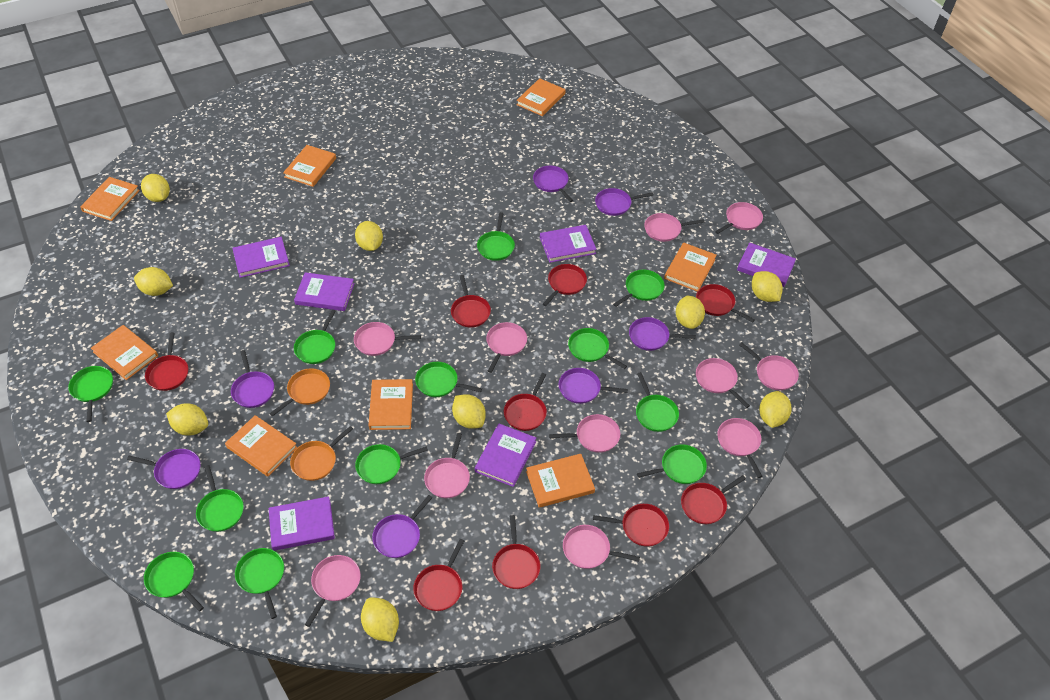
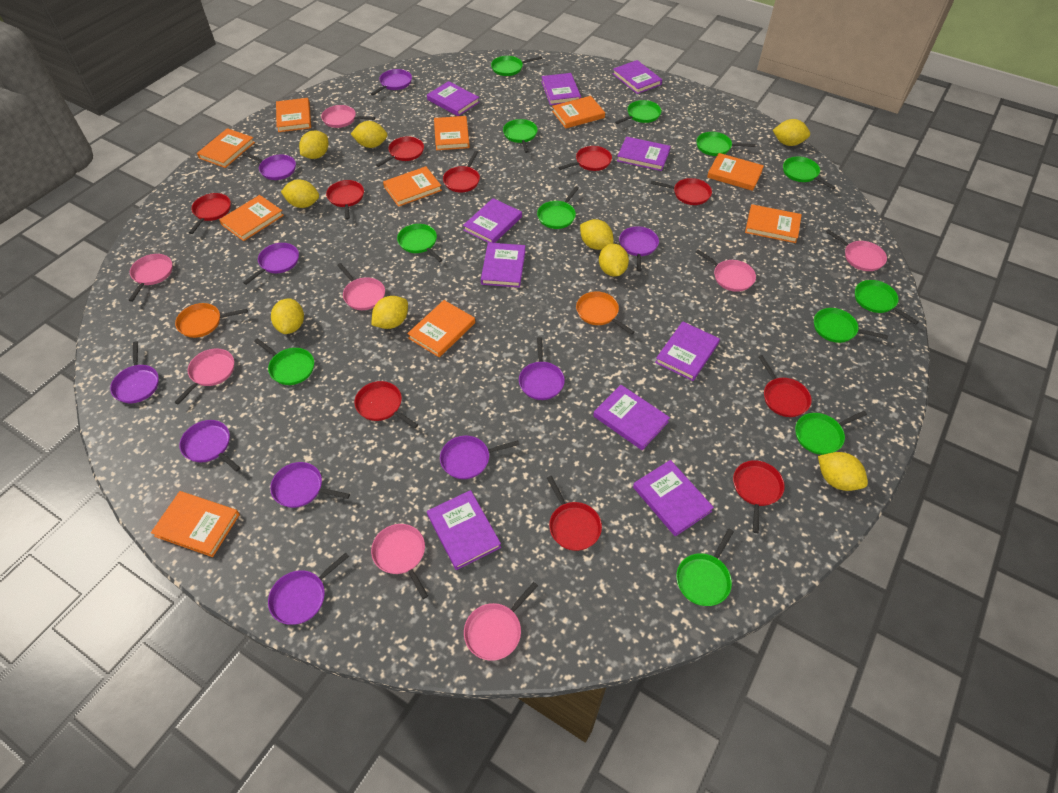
orange book: 8 -> 10
pink pan: 11 -> 8
purple book: 6 -> 10
purple pan: 7 -> 10
red pan: 9 -> 10

